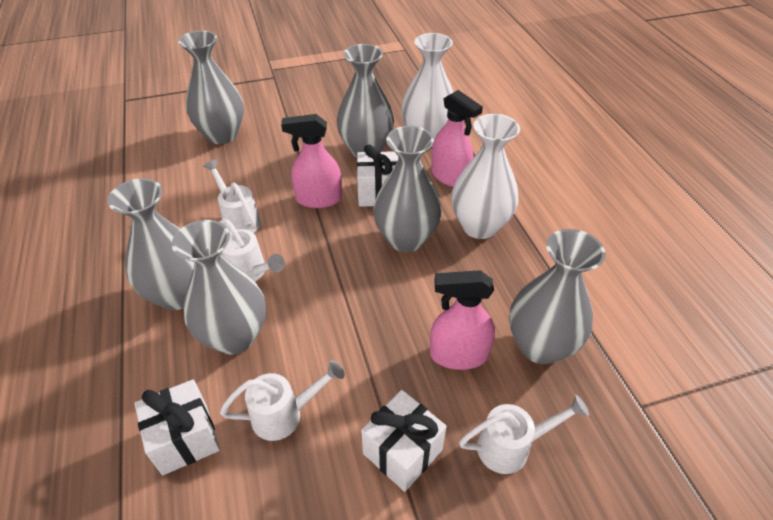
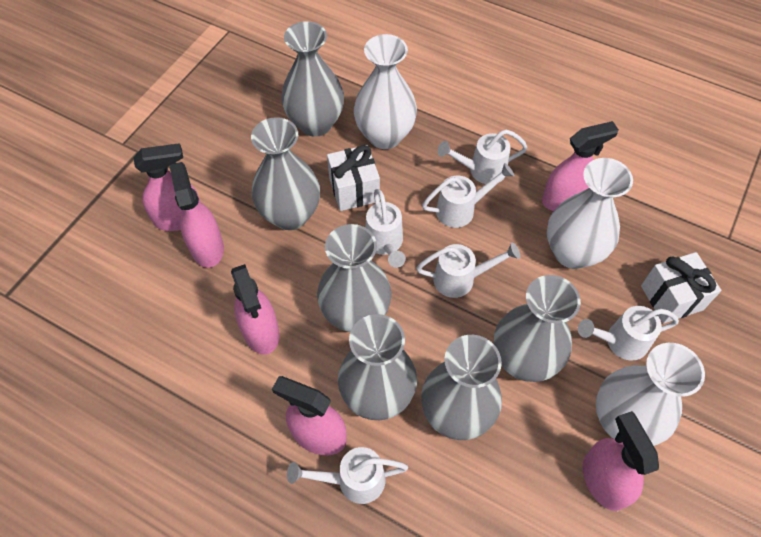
pink spray bottle: 3 -> 6
white gift: 3 -> 2
white vase: 2 -> 3
white watering can: 4 -> 6

